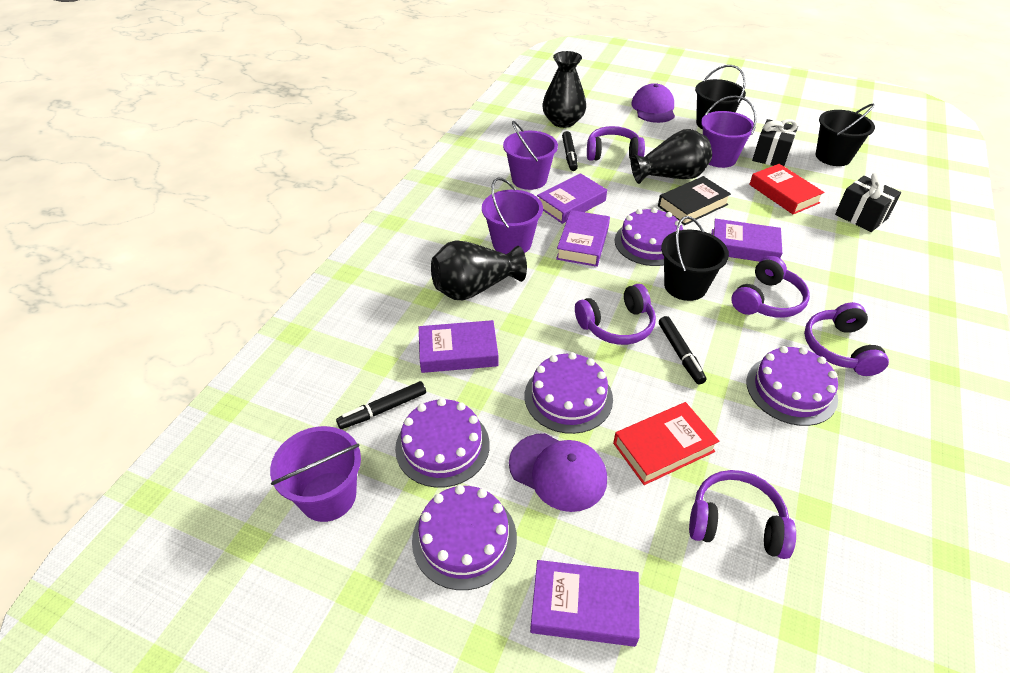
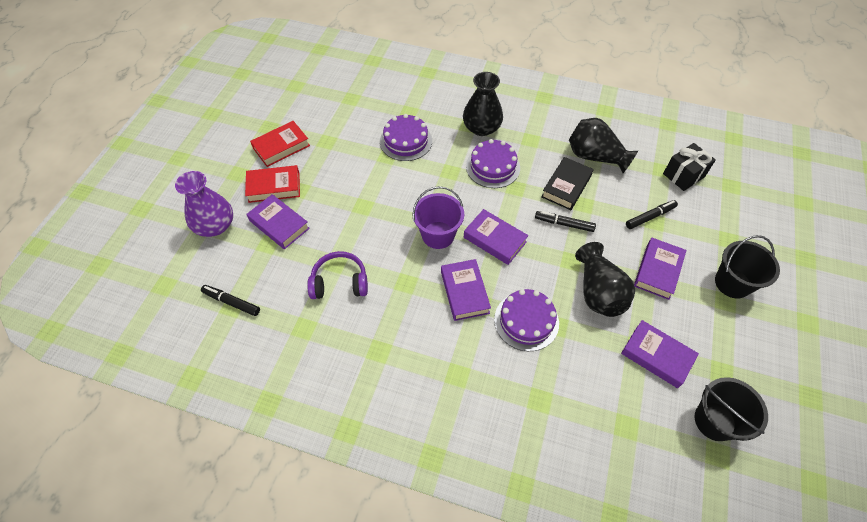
black bucket: 3 -> 2
black gift: 2 -> 1
purple bucket: 4 -> 1
purple cake: 5 -> 3
purple cap: 2 -> 0
purple headphones: 5 -> 1
purple vase: 0 -> 1

